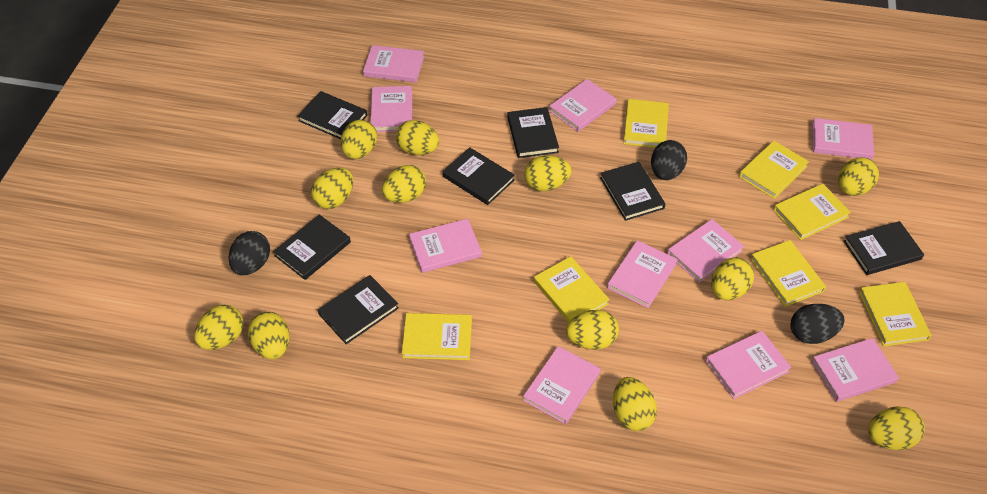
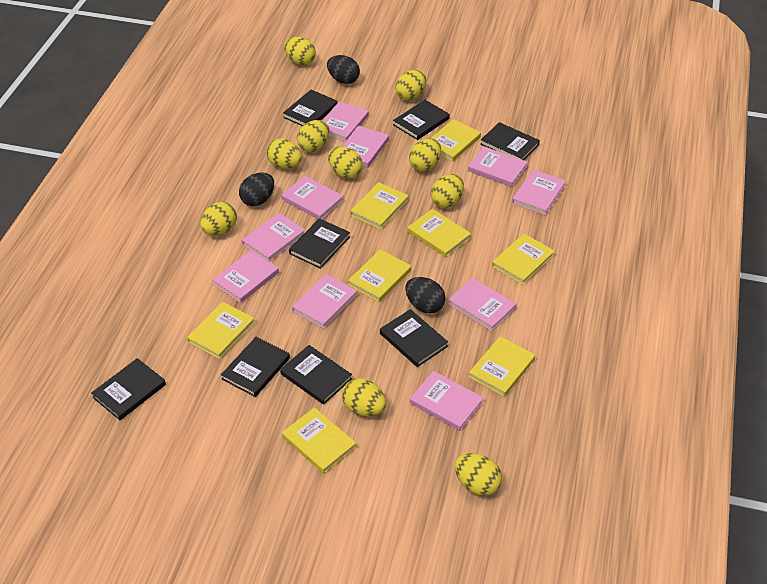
black book: 7 -> 8
yellow book: 7 -> 8
yellow egg: 12 -> 10

